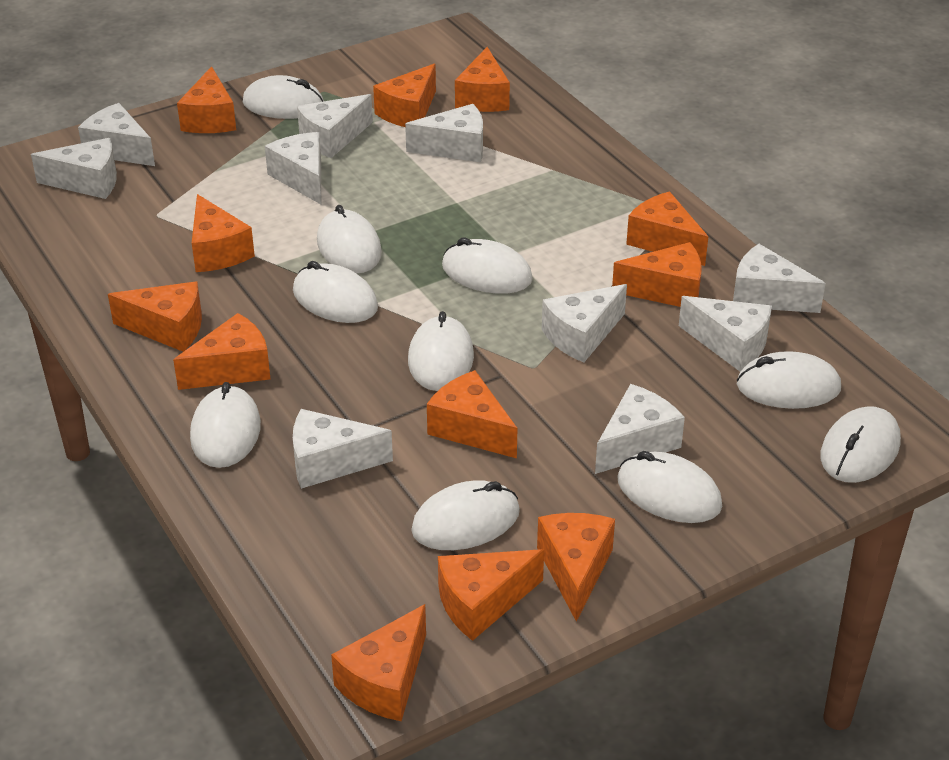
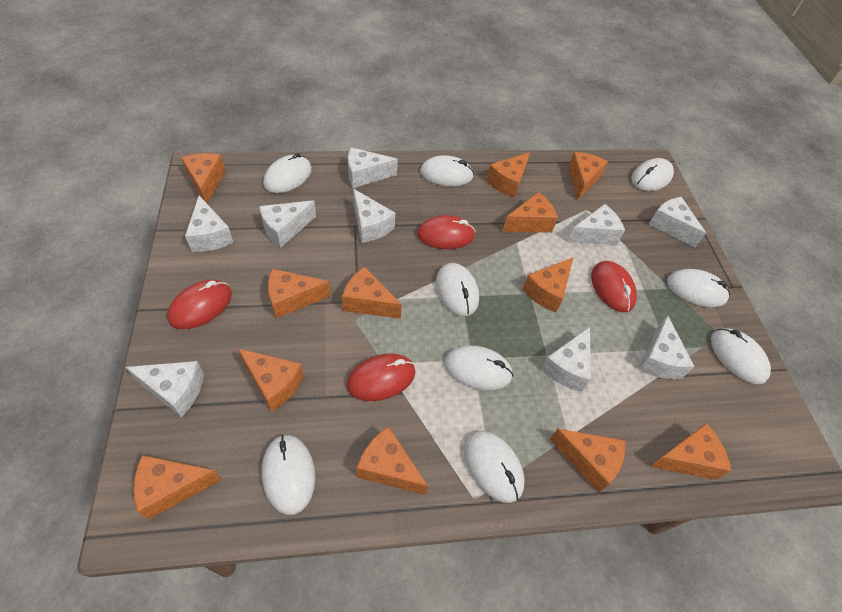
red mouse: 0 -> 4
white cheese: 10 -> 9
white mouse: 10 -> 9

